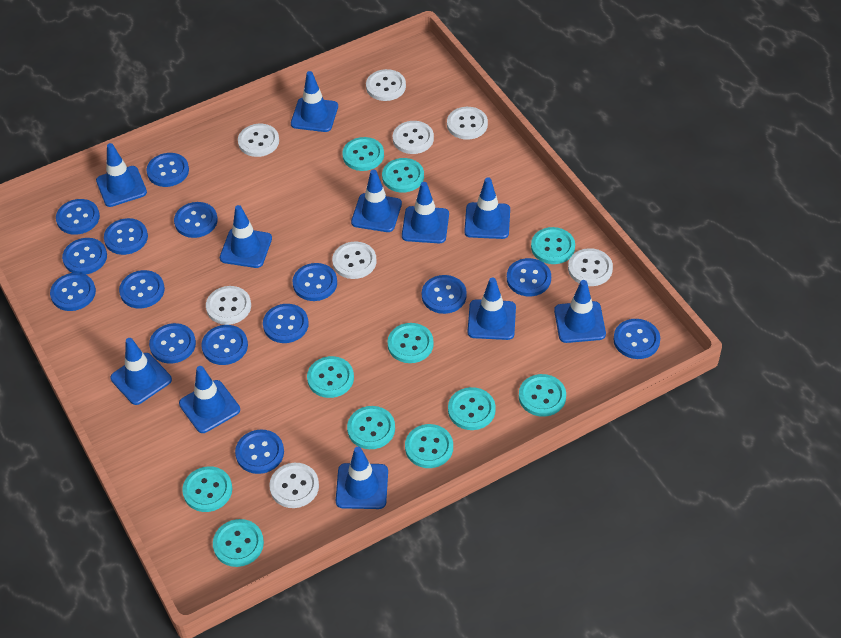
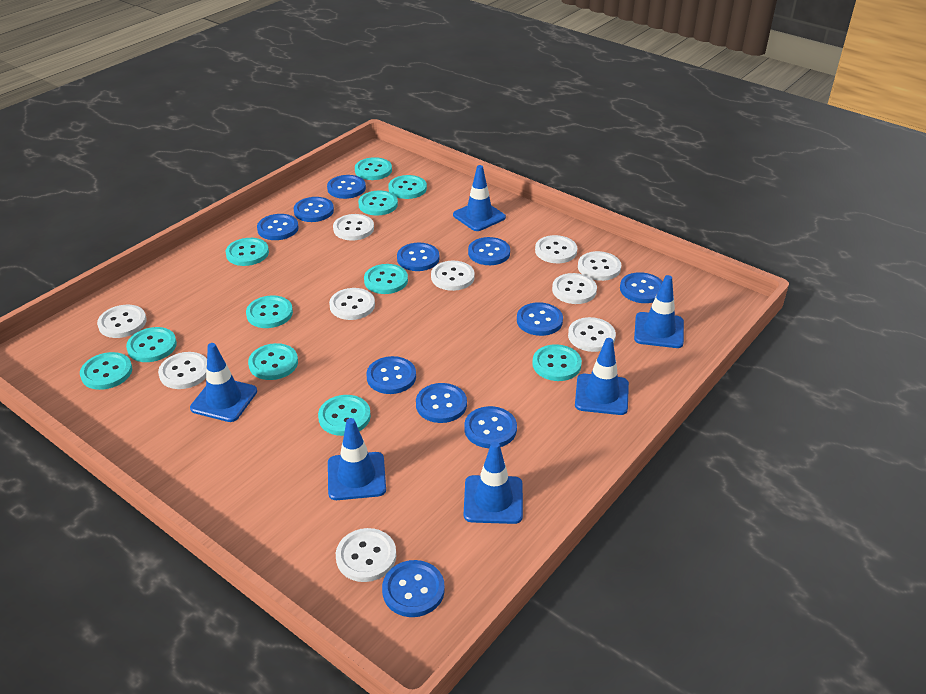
blue button: 15 -> 11
blue traffic cone: 11 -> 6
white button: 8 -> 10

